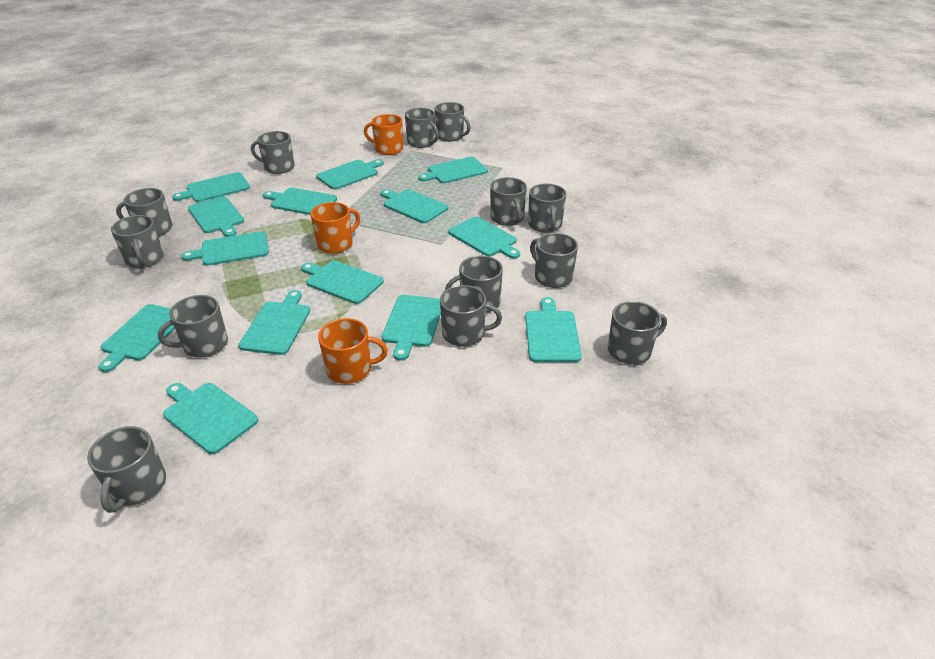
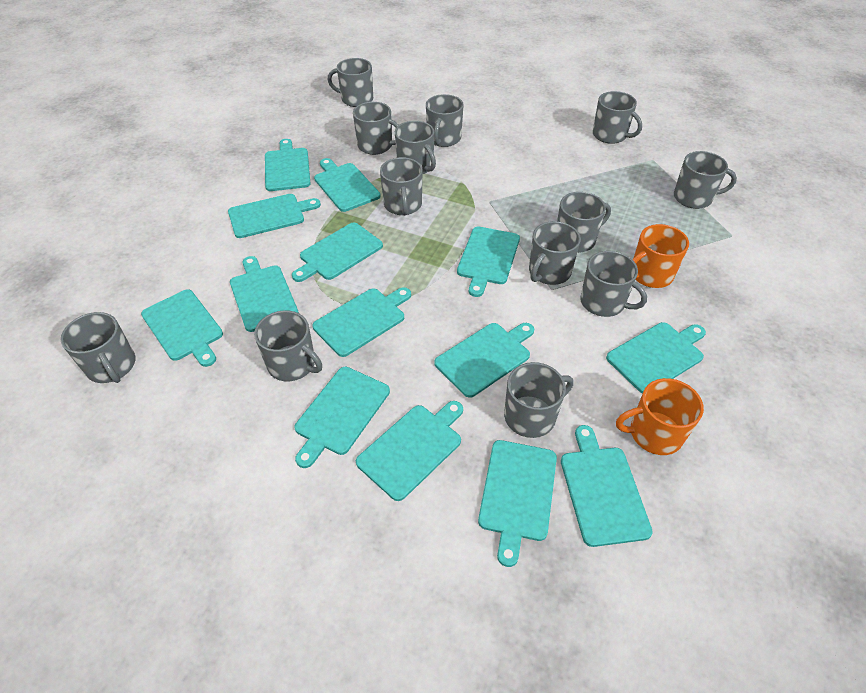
orange mug: 3 -> 2

